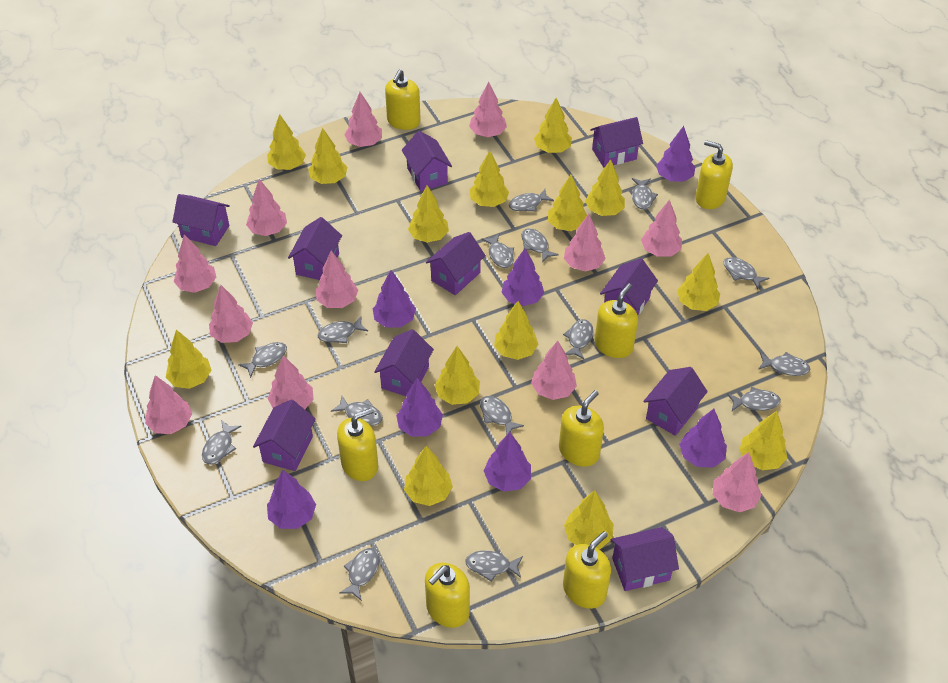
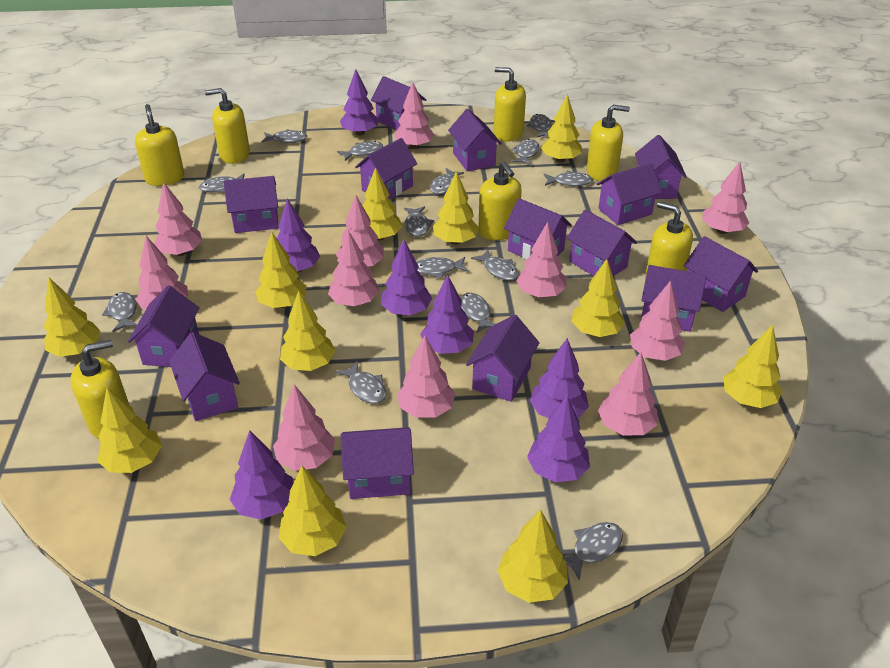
grey fish: 15 -> 14
pink tree: 12 -> 11
purple house: 10 -> 14
yellow tree: 14 -> 11

